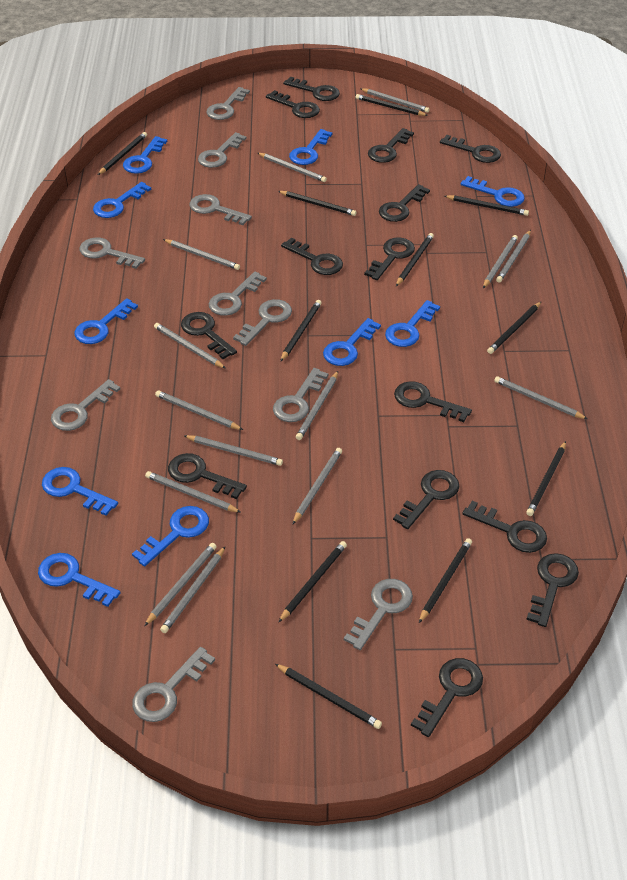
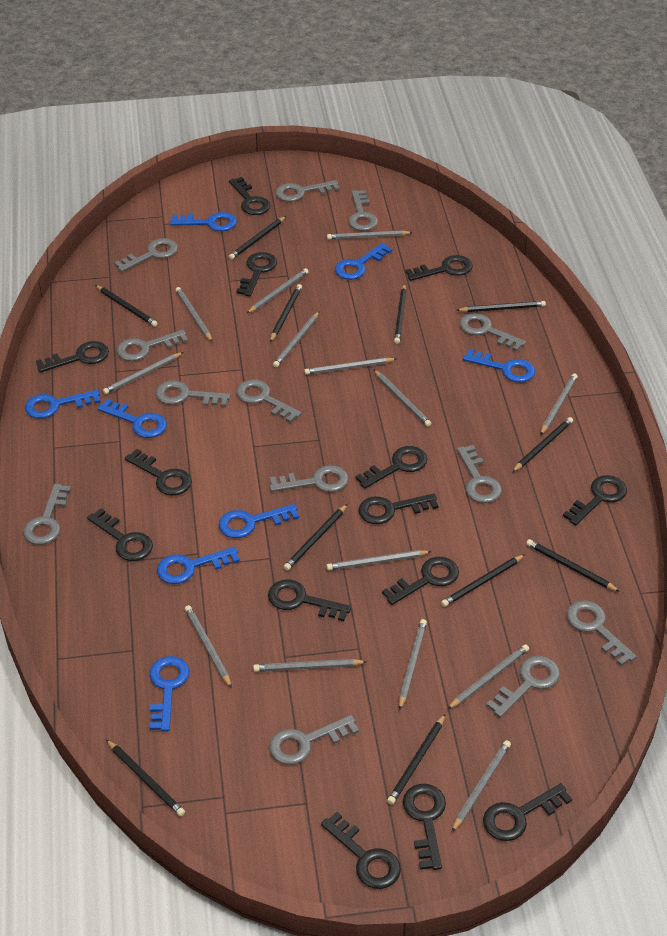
blue key: 10 -> 8
grey key: 10 -> 13

